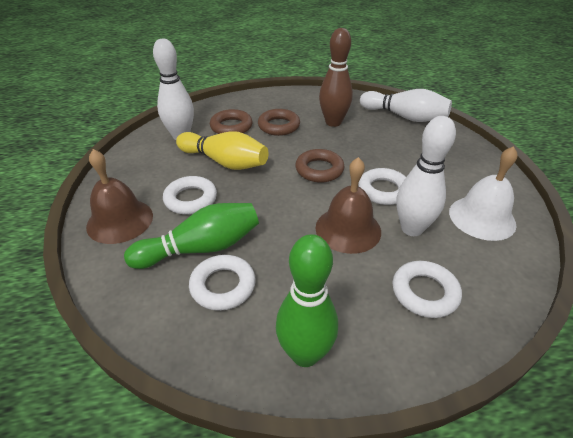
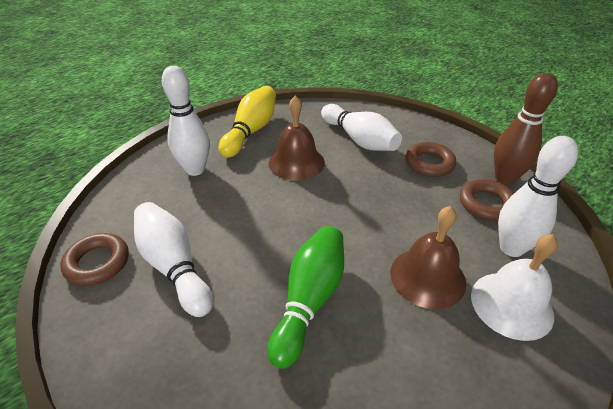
green bowling pin: 2 -> 1
white bowling pin: 3 -> 4
white ring: 4 -> 0

